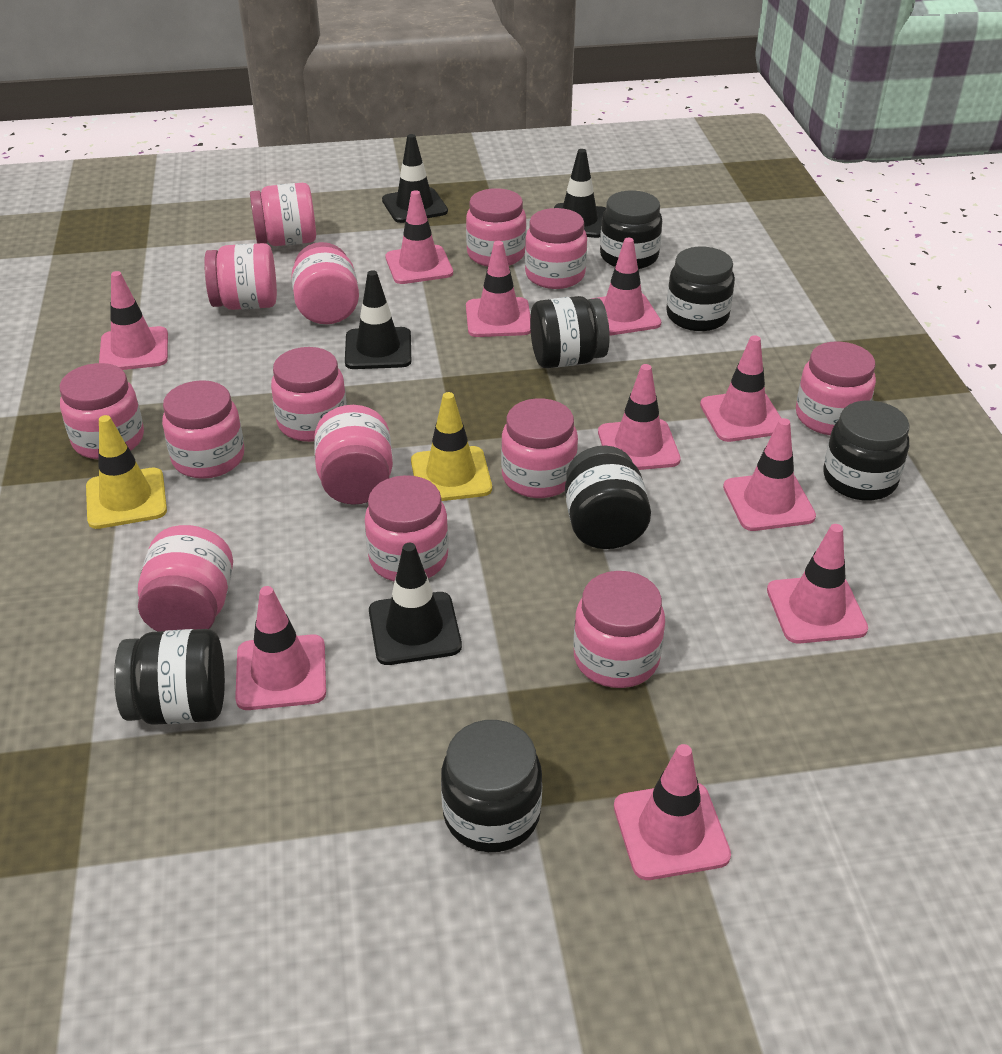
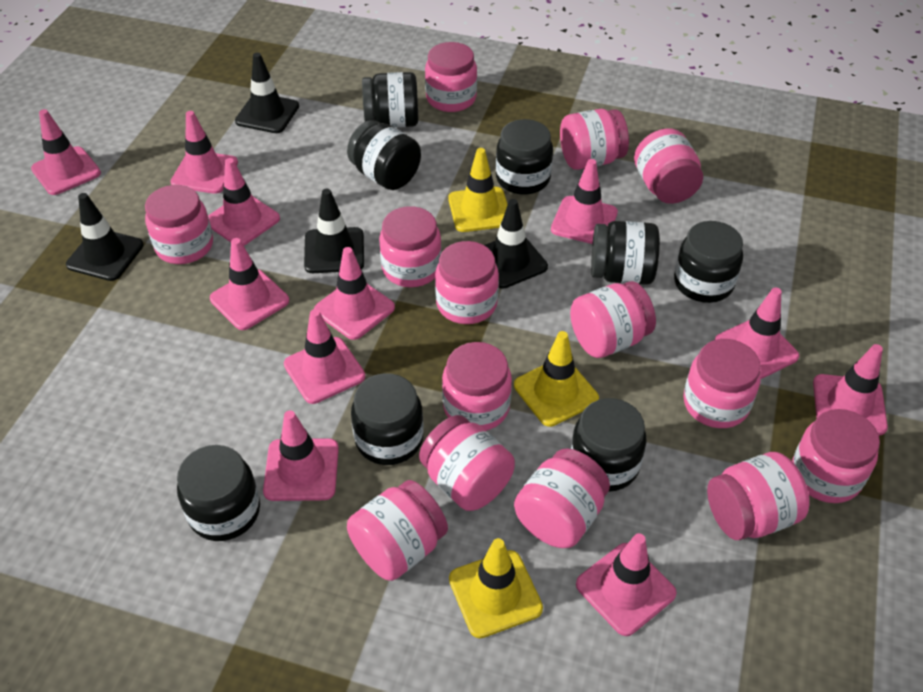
black jar: 7 -> 8
pink traffic cone: 10 -> 11
yellow traffic cone: 2 -> 3

